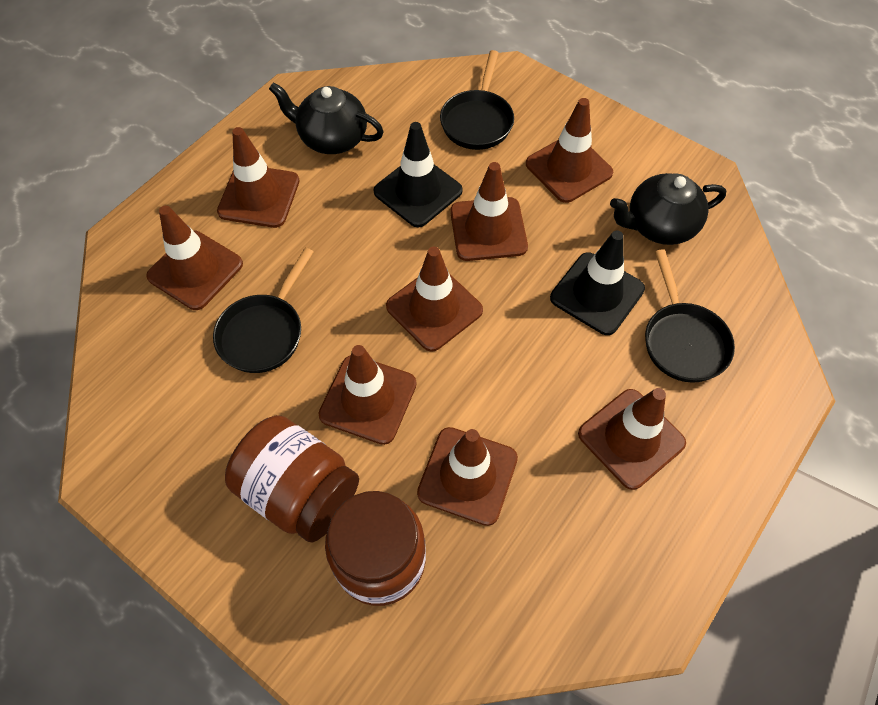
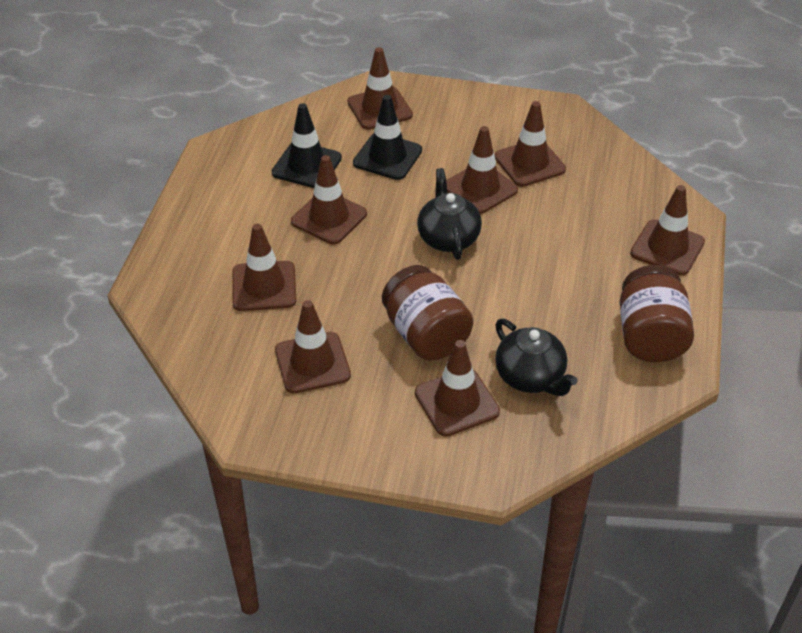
black pan: 3 -> 0

